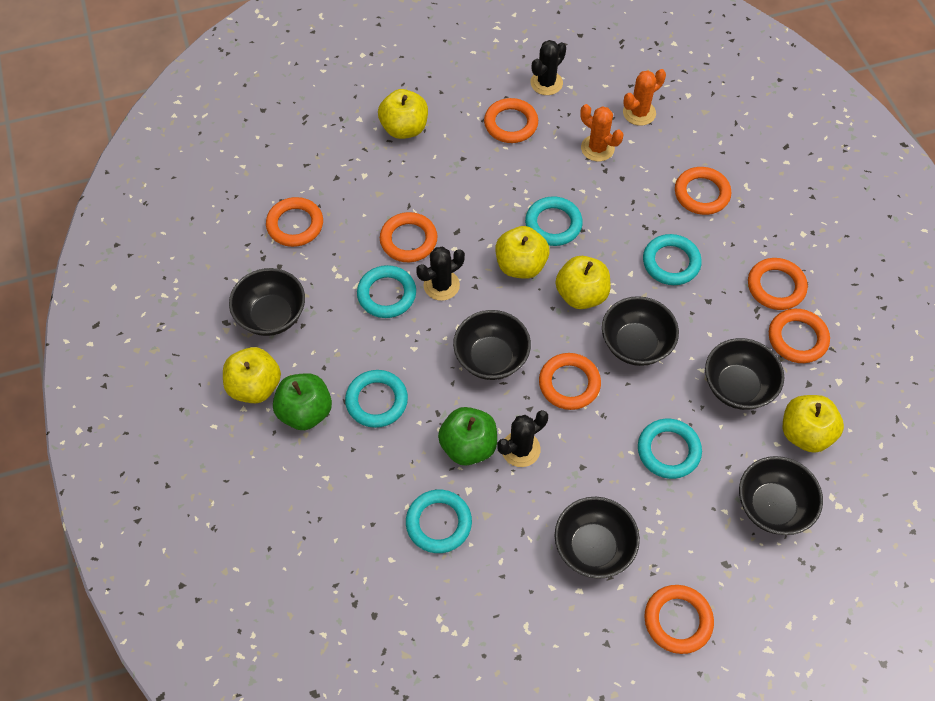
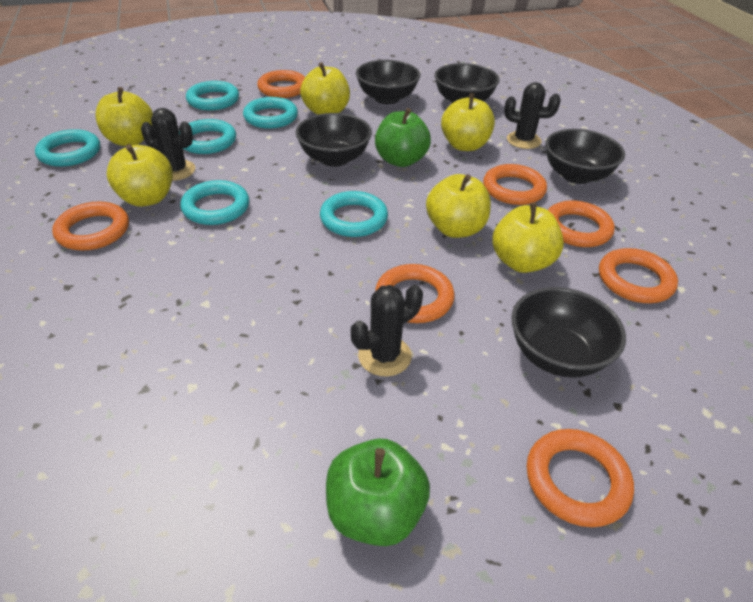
black bowl: 6 -> 5
orange cactus: 2 -> 0
orange ring: 8 -> 7
yellow apple: 5 -> 6

